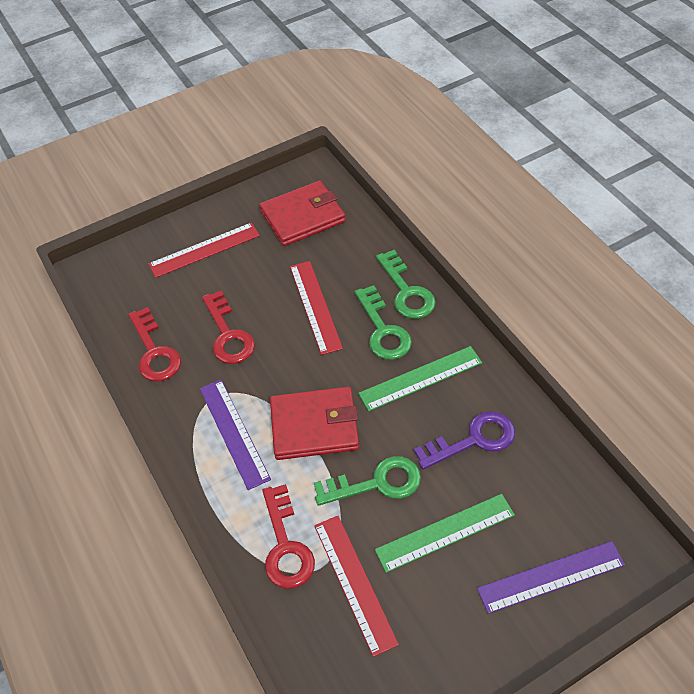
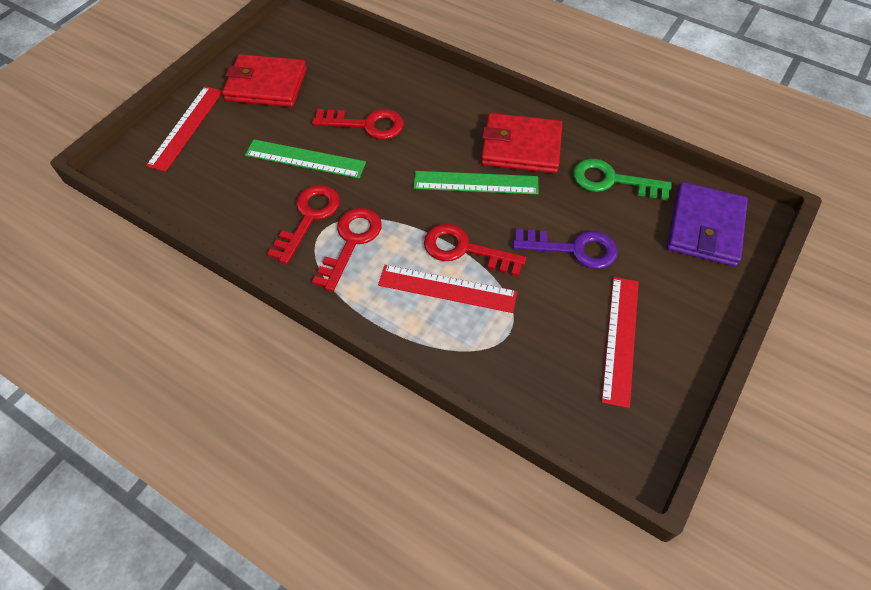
green key: 3 -> 1
purple ruler: 2 -> 0
purple wallet: 0 -> 1
red key: 3 -> 4

